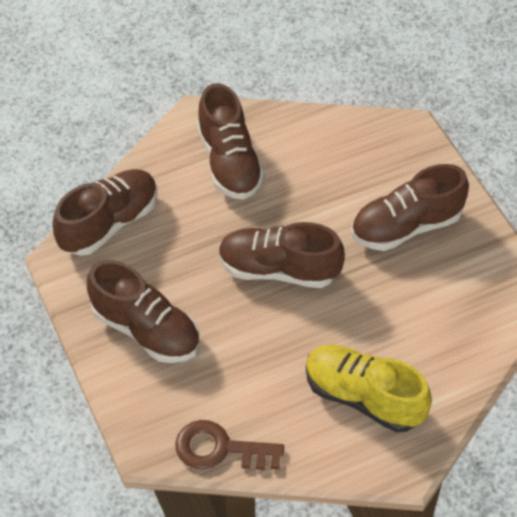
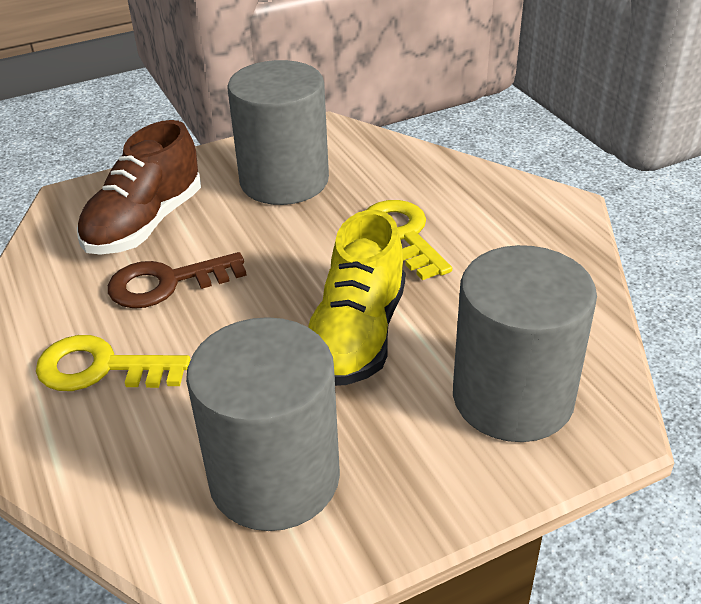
brown shoe: 5 -> 1
grey cylinder: 0 -> 3
yellow key: 0 -> 2

